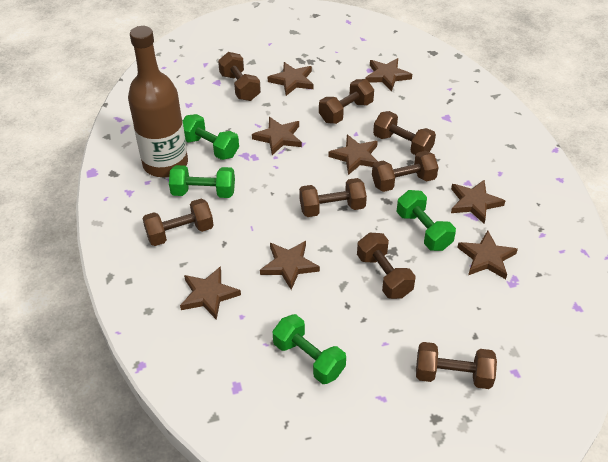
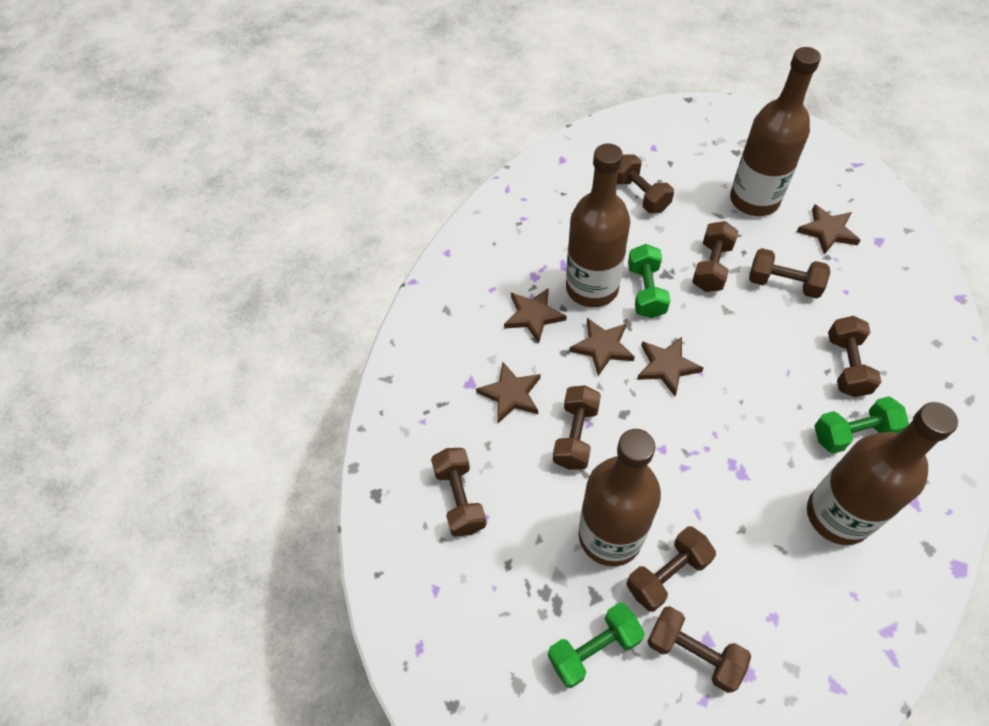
brown bottle: 1 -> 4
brown star: 8 -> 5
green dumbbell: 4 -> 3

